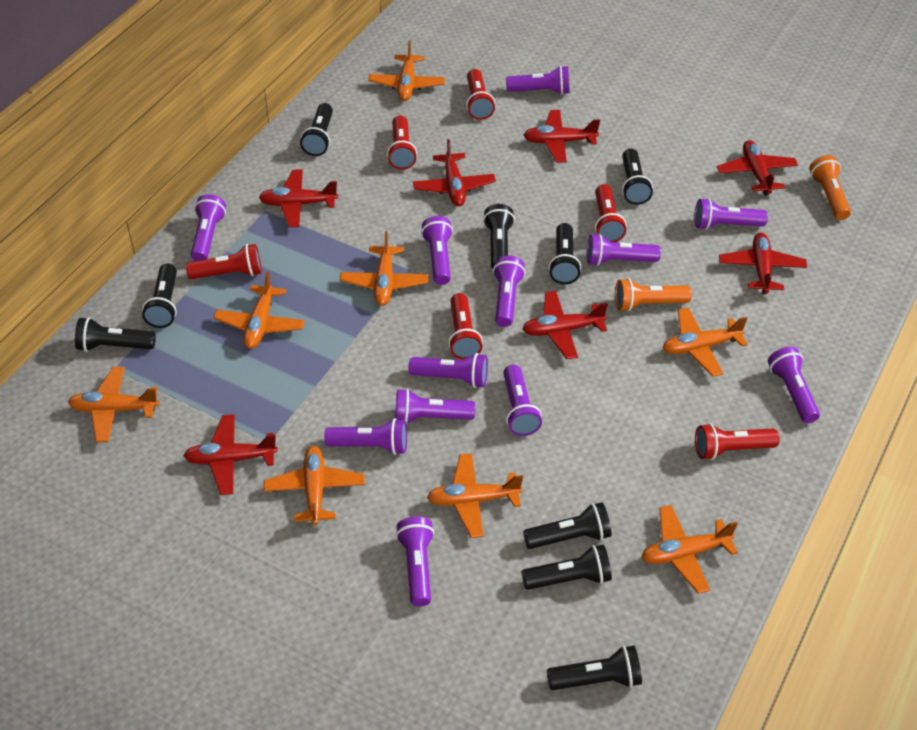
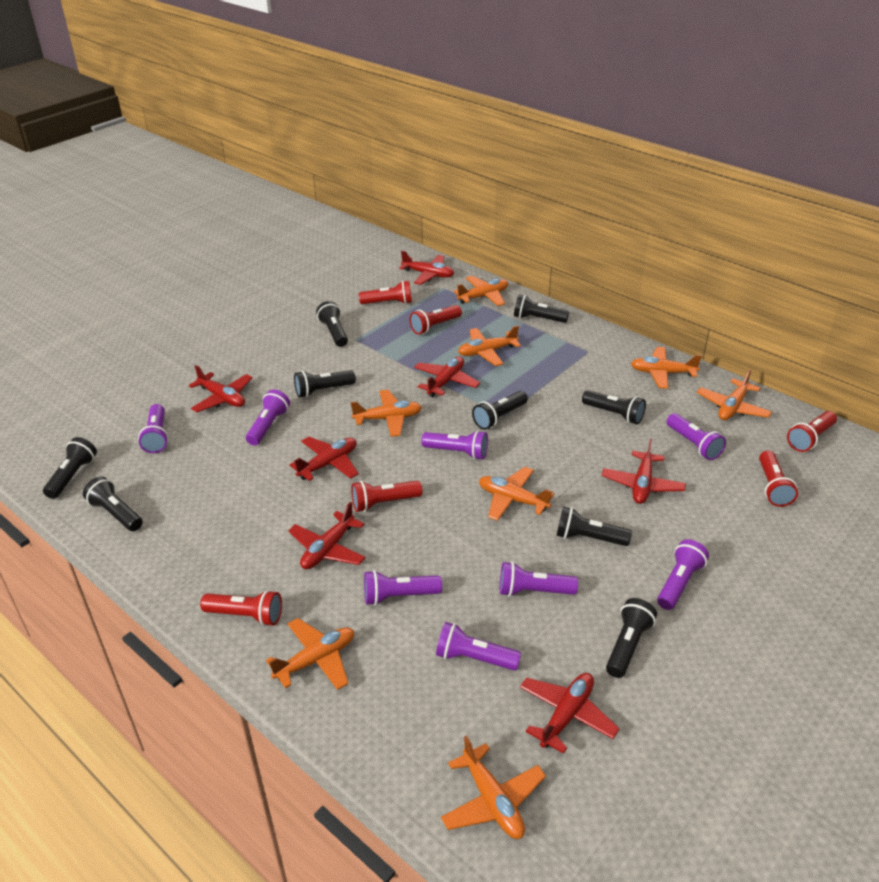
orange flashlight: 2 -> 0
purple flashlight: 12 -> 8

